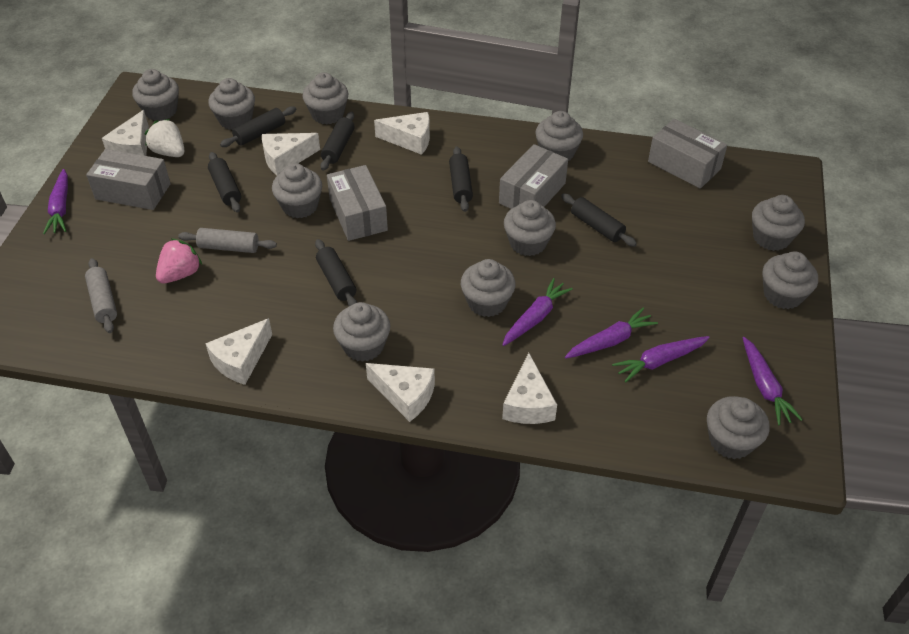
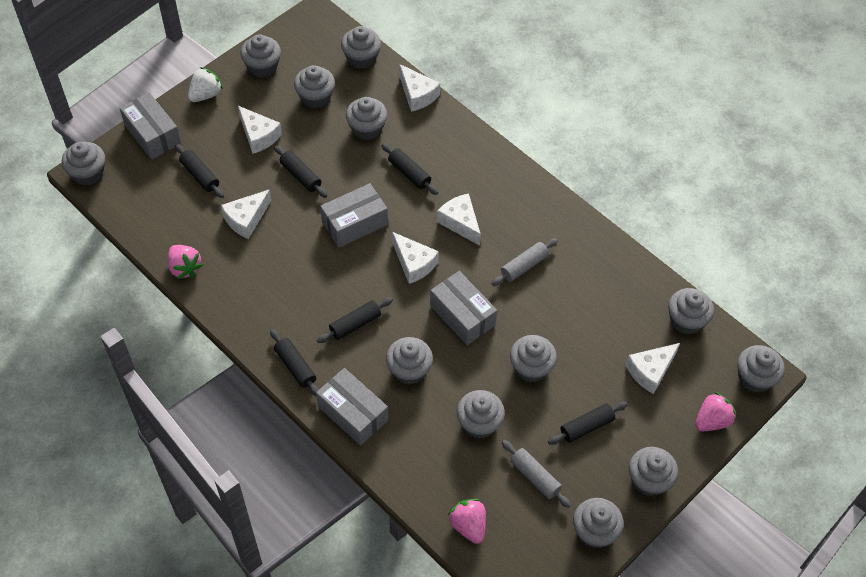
grey cupcake: 11 -> 12
pink strawberry: 1 -> 3
purple carrot: 5 -> 0

